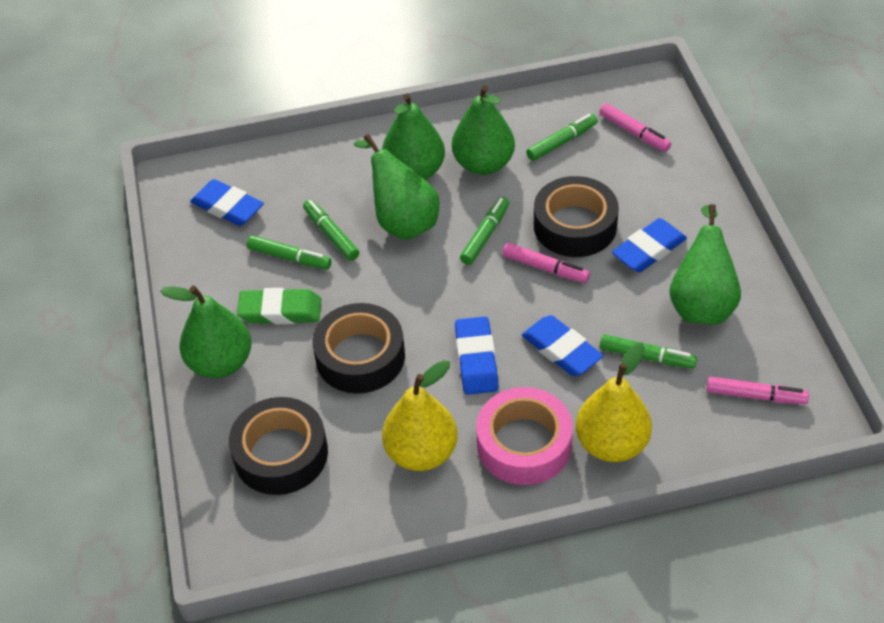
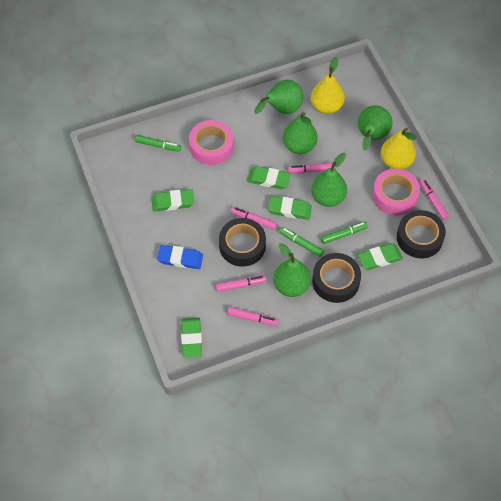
blue eraser: 4 -> 1
green eraser: 1 -> 5
green marker: 5 -> 3
pink marker: 3 -> 5
pink tape: 1 -> 2

